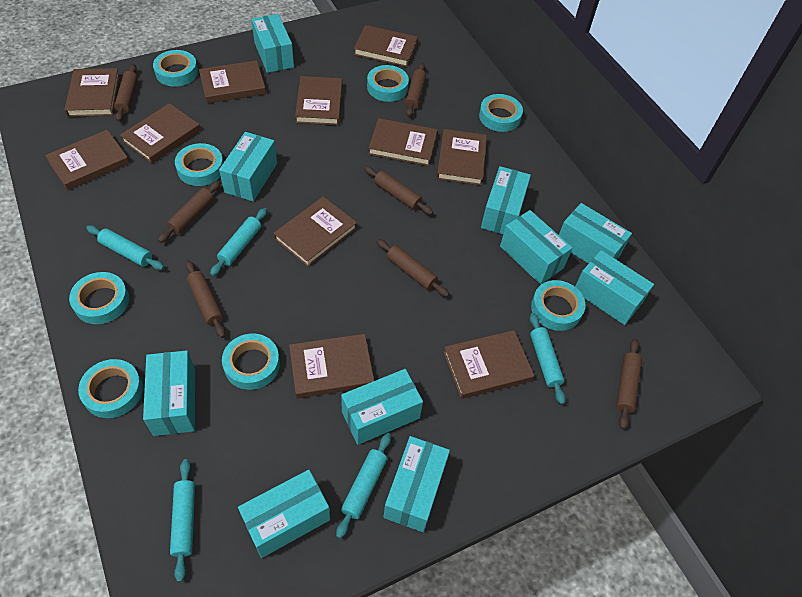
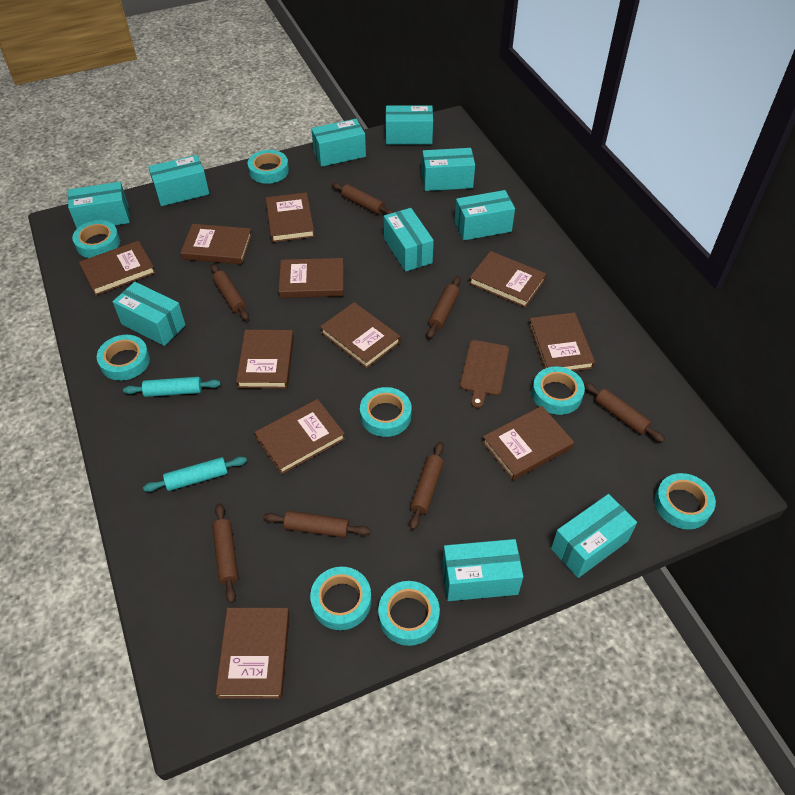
brown cutting board: 0 -> 1
turquoise rolling pin: 5 -> 2

